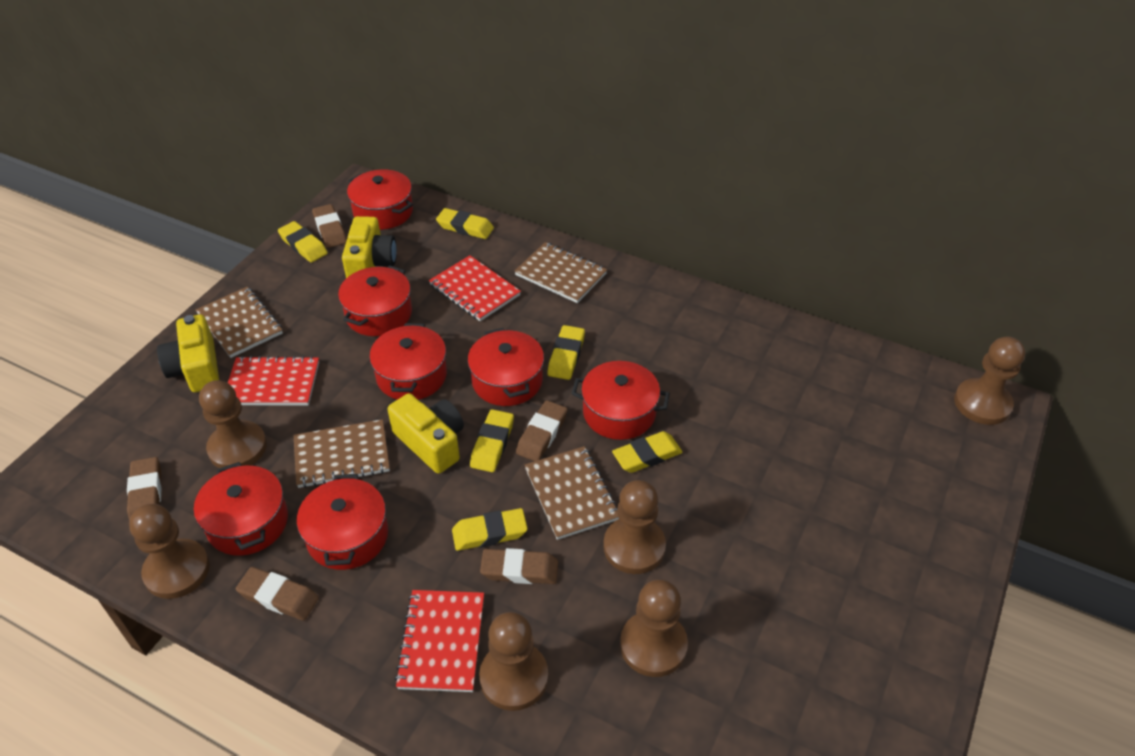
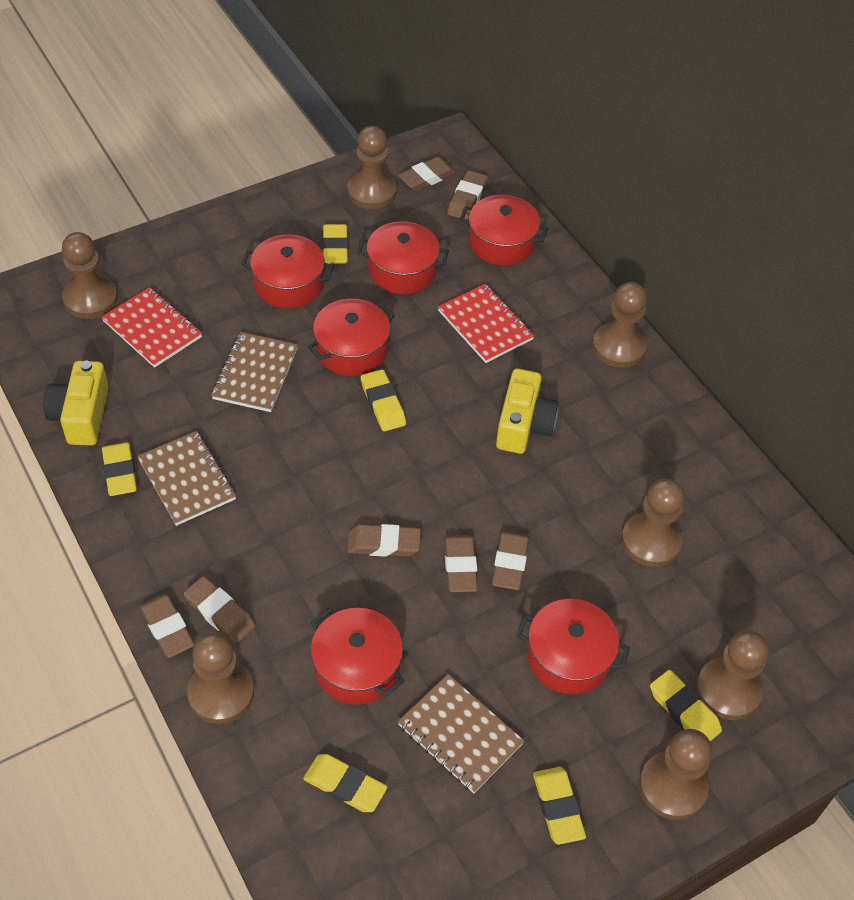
brown eraser: 5 -> 7
brown notebook: 4 -> 3
brown pawn: 6 -> 7
red notebook: 3 -> 2
red pot: 7 -> 6
yellow camera: 3 -> 2

